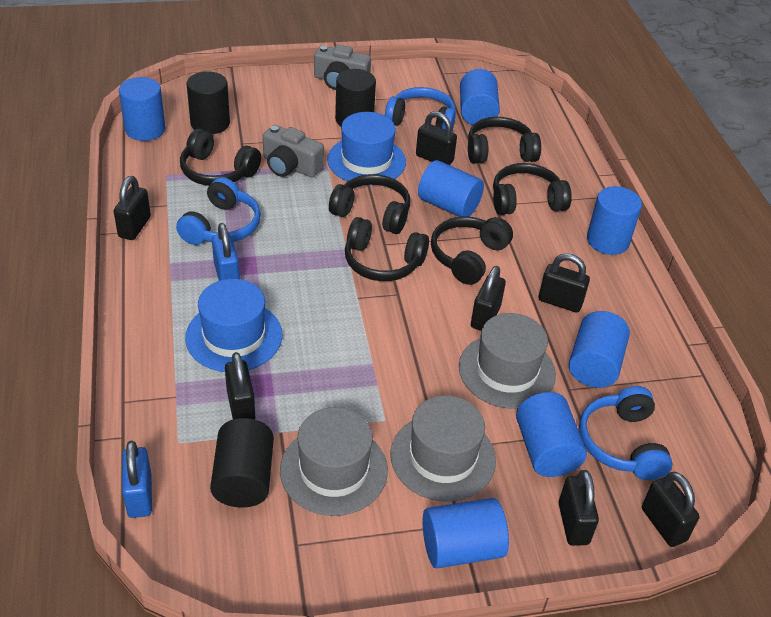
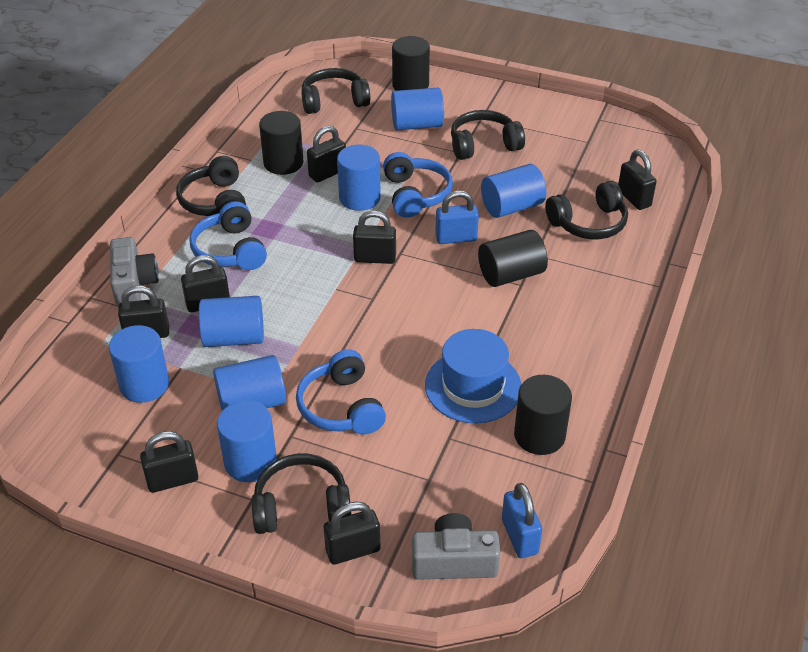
black cylinder: 3 -> 4
black headphones: 6 -> 5
blue hat: 2 -> 1
grey hat: 3 -> 0

